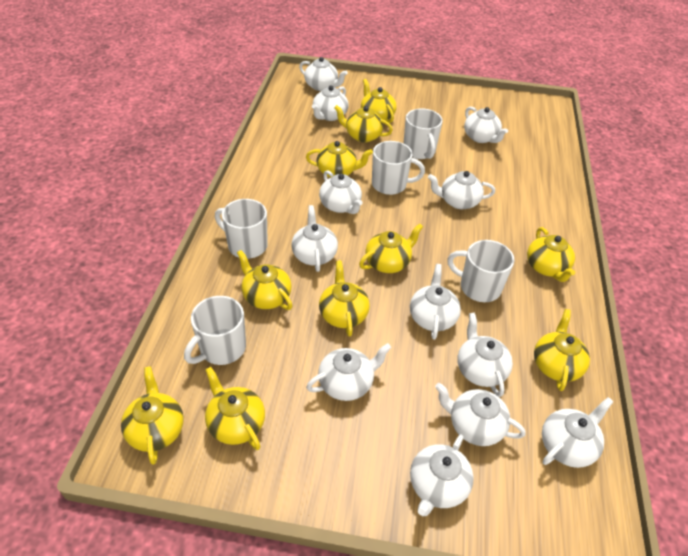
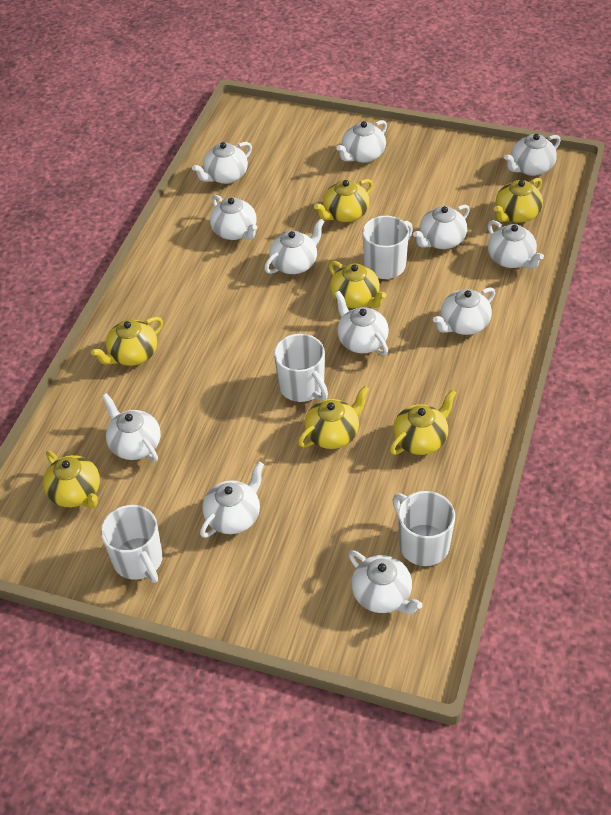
white mug: 5 -> 4
yellow teapot: 10 -> 7

